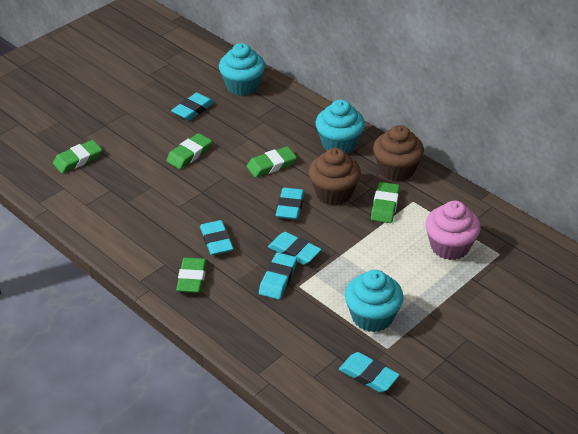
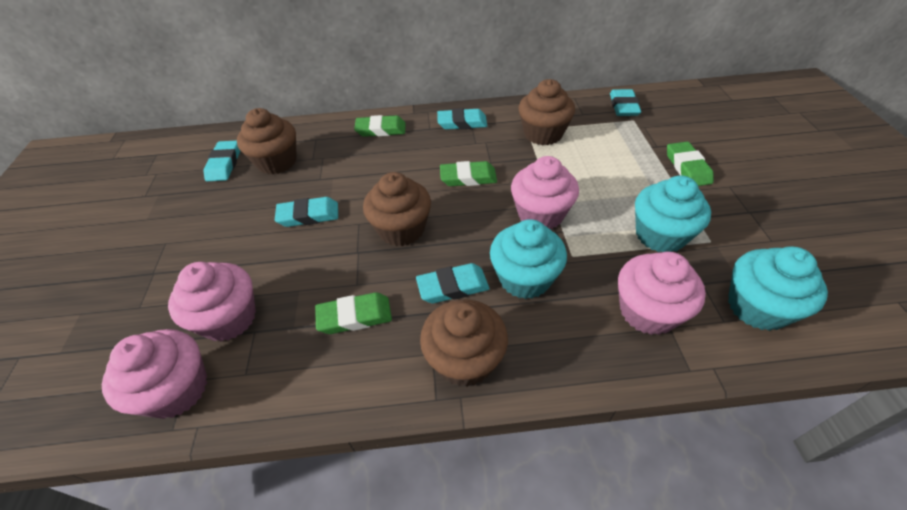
brown cupcake: 2 -> 4
green eraser: 5 -> 4
pink cupcake: 1 -> 4
turquoise eraser: 6 -> 5

